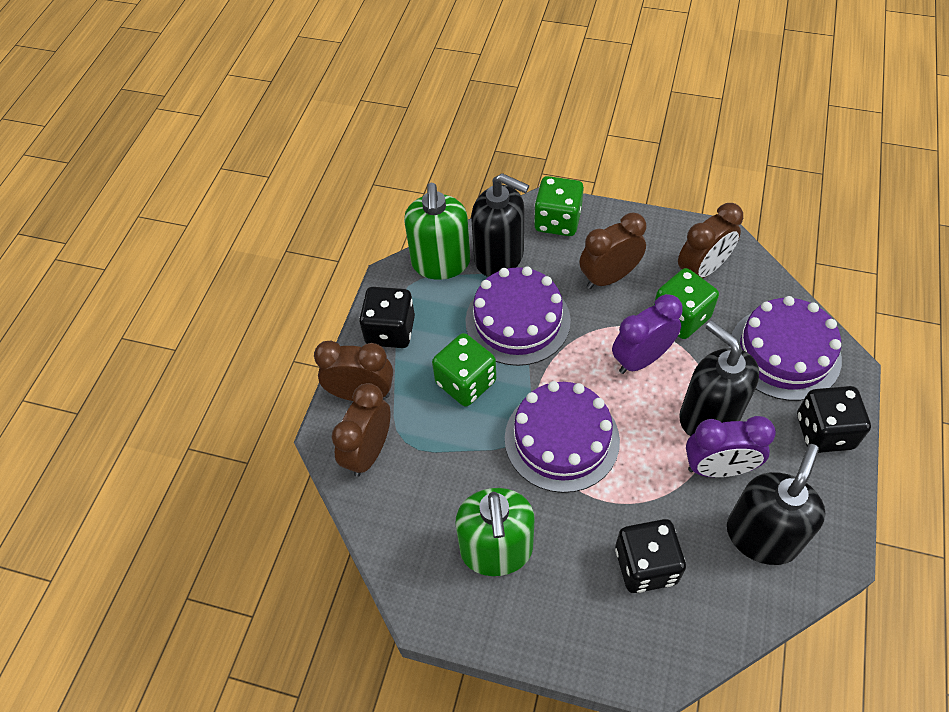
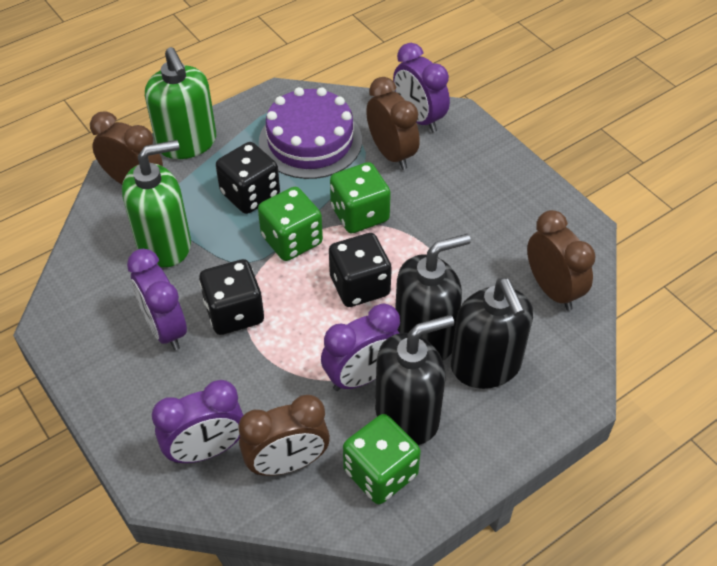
purple cake: 3 -> 1
purple clock: 2 -> 4

